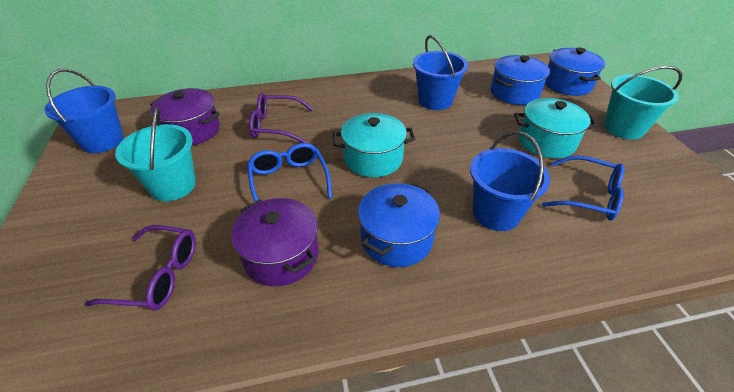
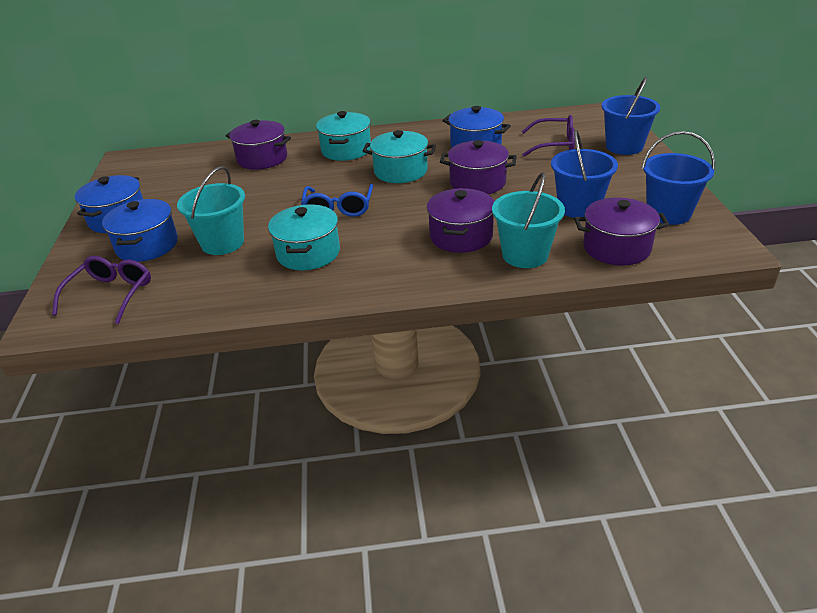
blue glasses: 2 -> 1
purple pot: 2 -> 4
turquoise pot: 2 -> 3

